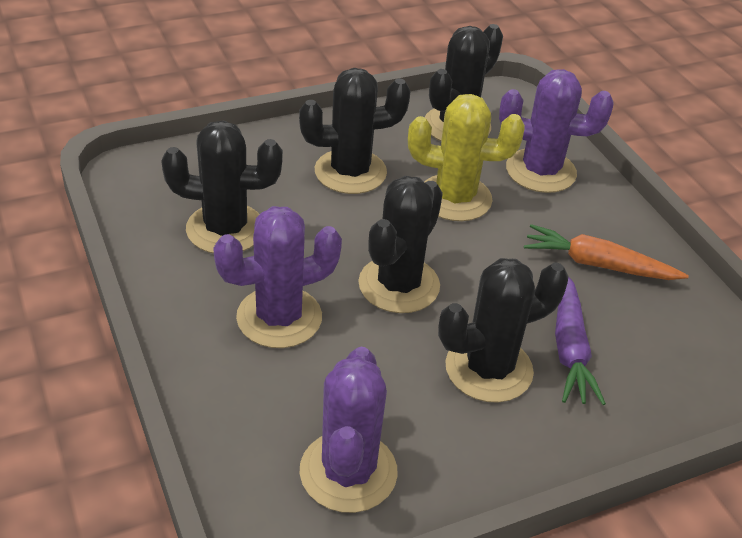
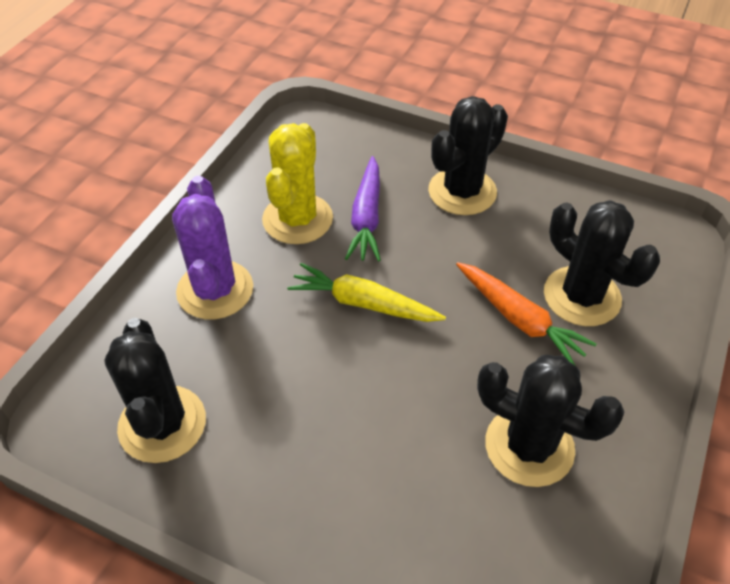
black cactus: 5 -> 4
purple cactus: 3 -> 1
yellow carrot: 0 -> 1

